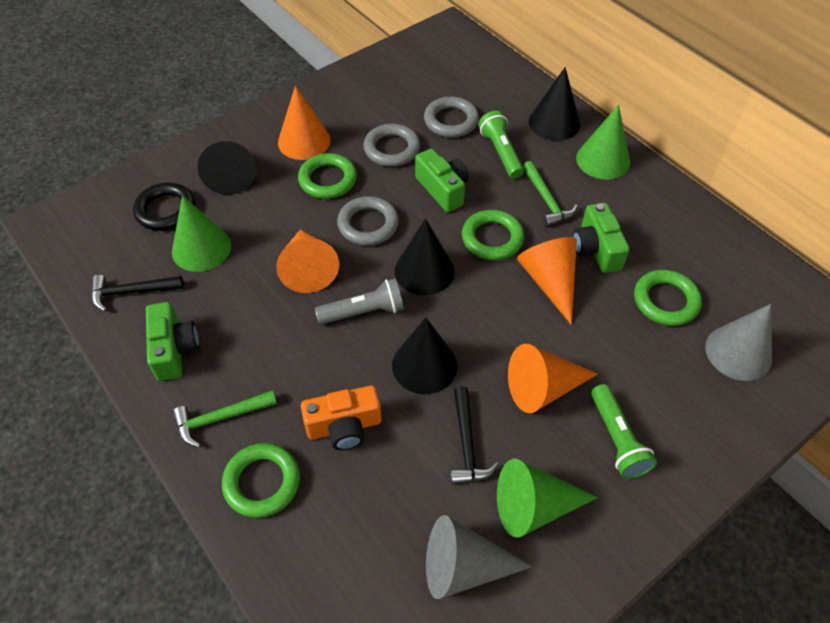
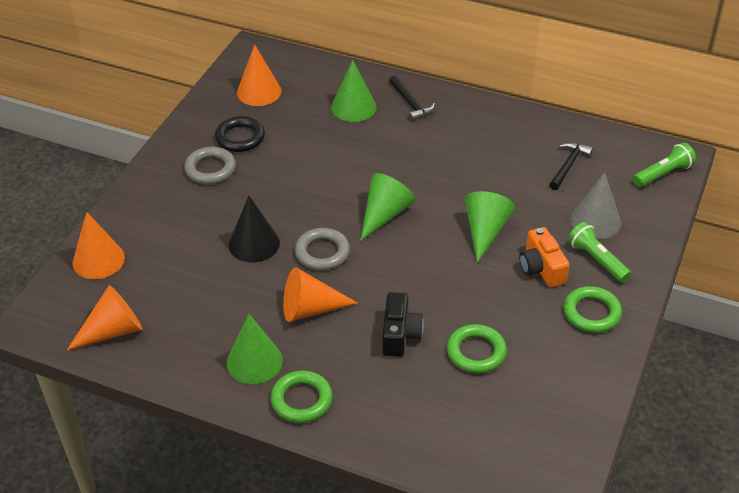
black camera: 0 -> 1
black cone: 4 -> 1
green camera: 3 -> 0
green cone: 3 -> 4
green hammer: 2 -> 0
green ring: 4 -> 3
grey cone: 2 -> 1
grey flashlight: 1 -> 0
grey ring: 3 -> 2

